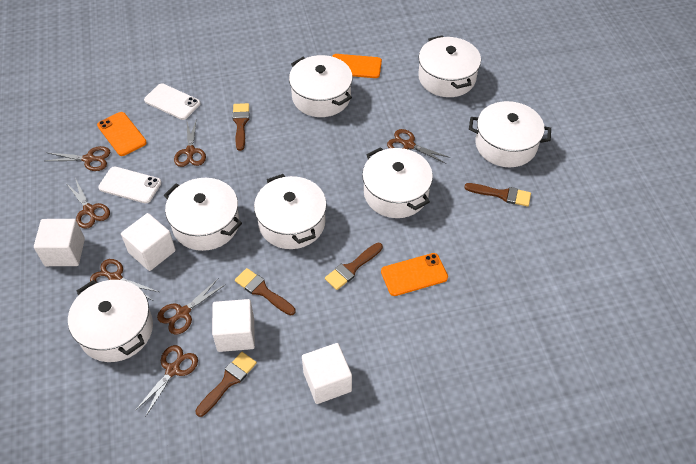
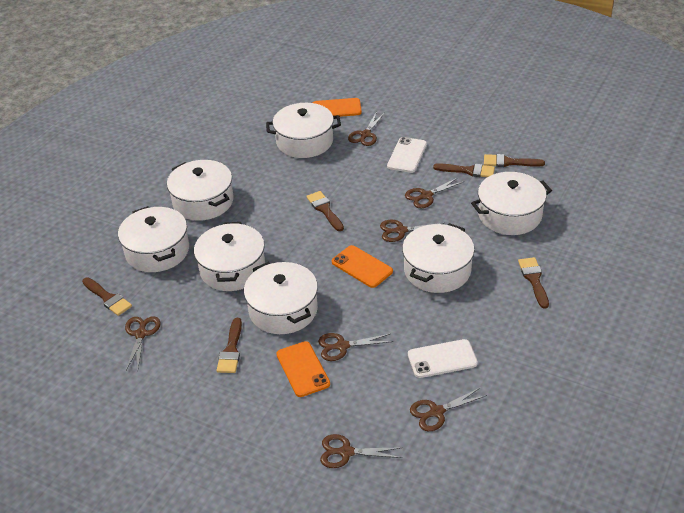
brown brush: 5 -> 6
white cube: 4 -> 0

